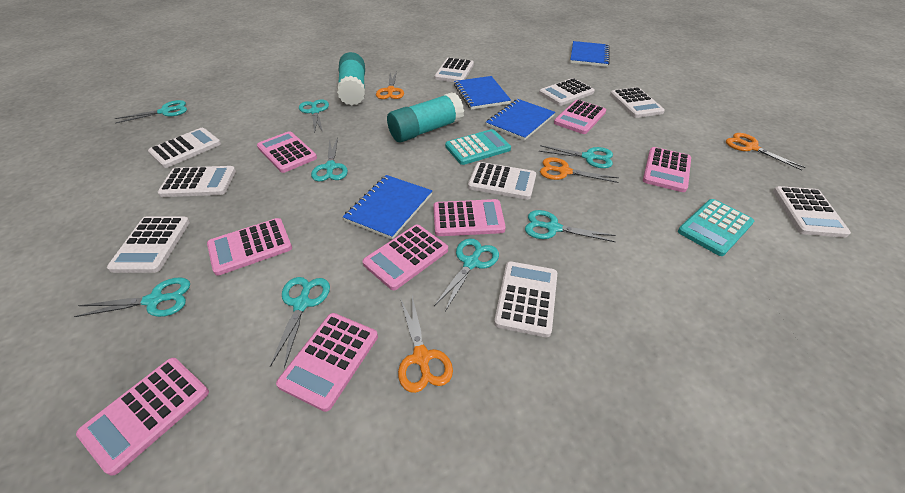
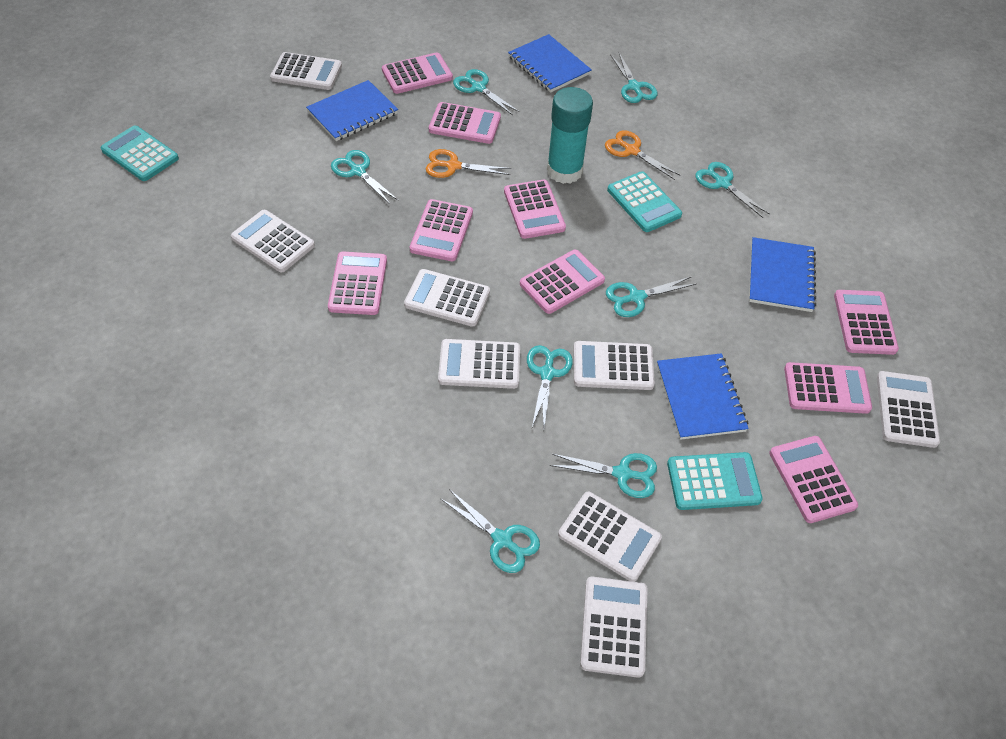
orange scissors: 4 -> 2
pink calculator: 8 -> 9
turquoise calculator: 2 -> 3
turquoise glue stick: 2 -> 1
white calculator: 9 -> 8

